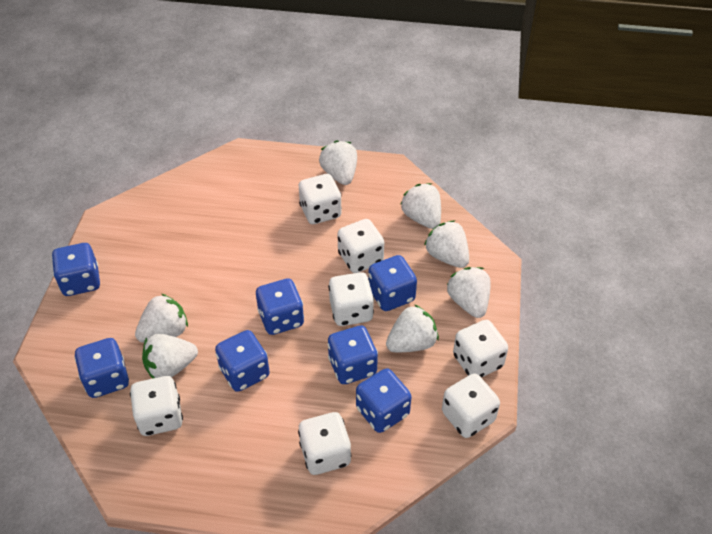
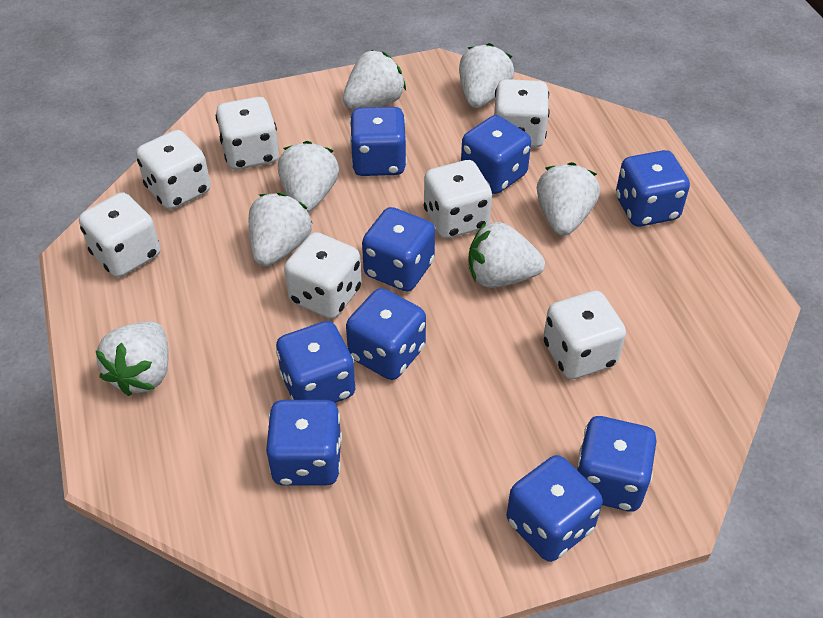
blue dice: 7 -> 9

